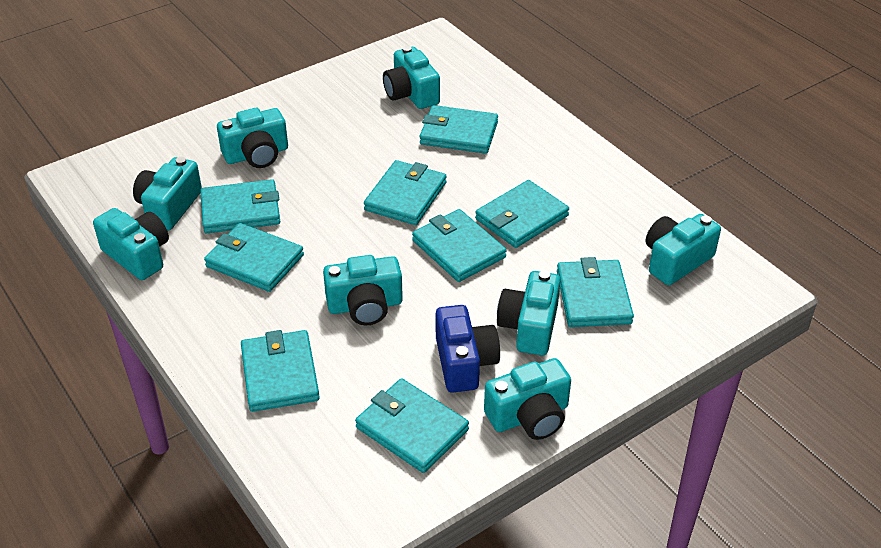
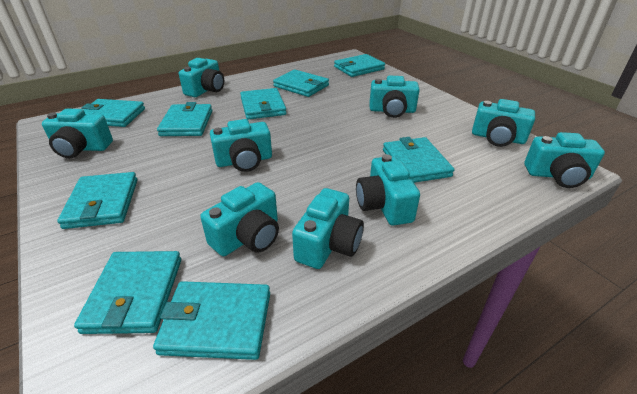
blue camera: 1 -> 0
turquoise camera: 8 -> 9

